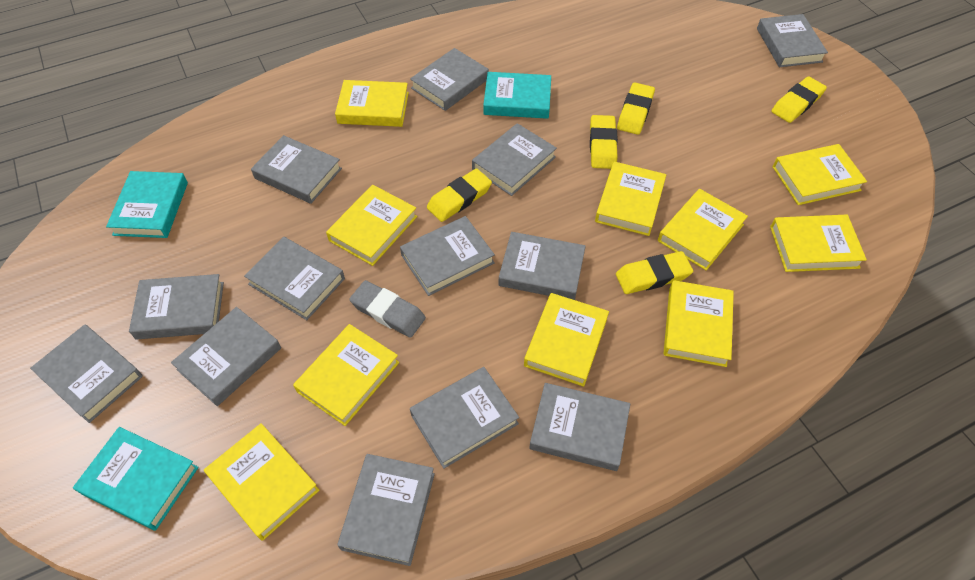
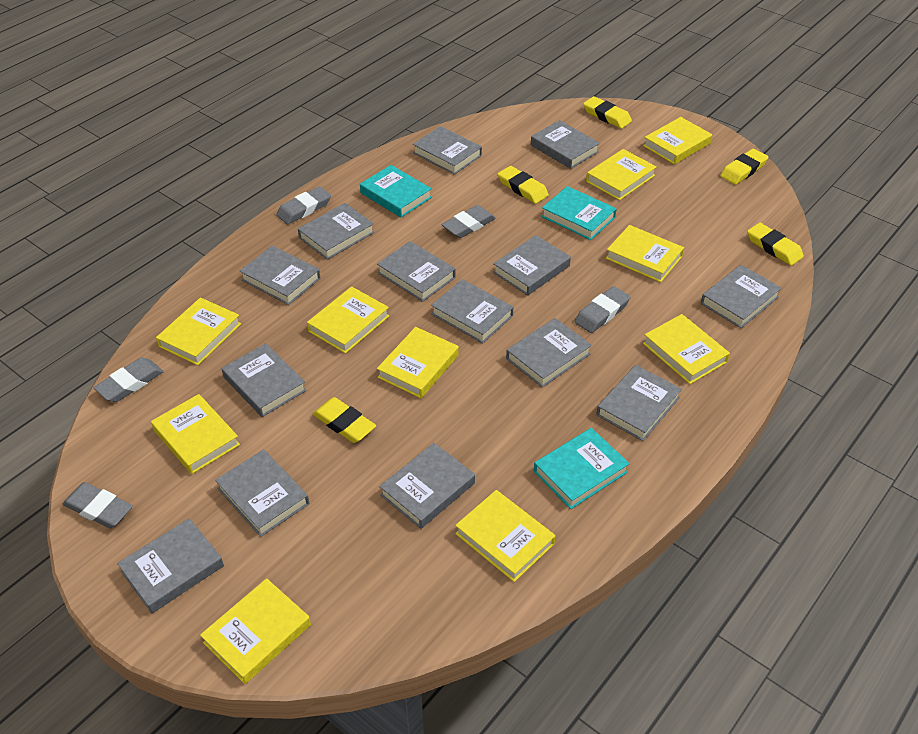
grey book: 13 -> 14
grey eraser: 1 -> 5

